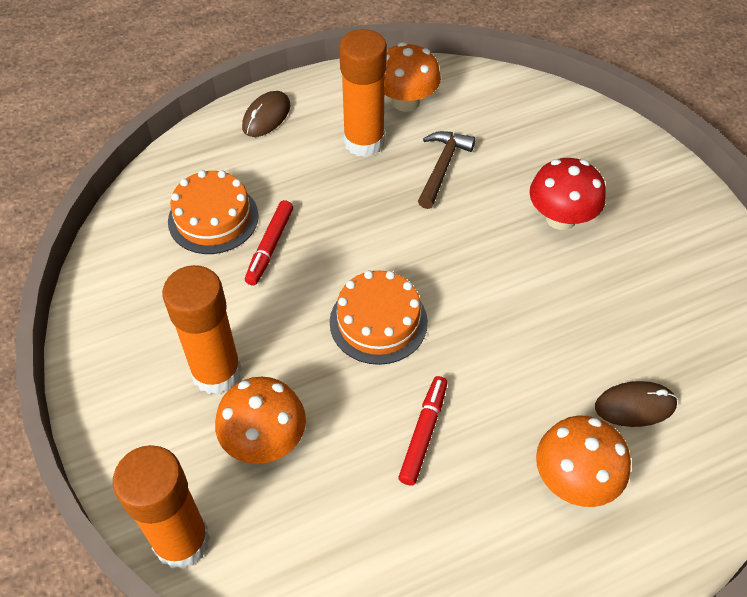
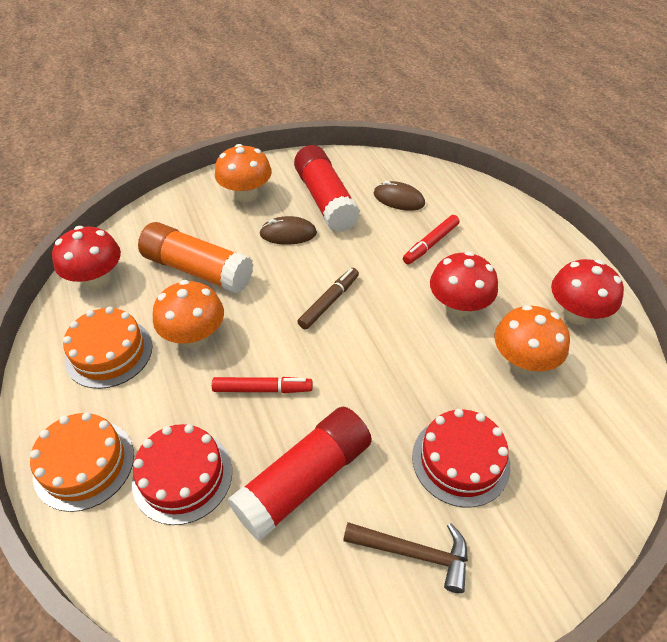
brown marker: 0 -> 1
orange glue stick: 3 -> 1
red cake: 0 -> 2
red glue stick: 0 -> 2
red mushroom: 1 -> 3

